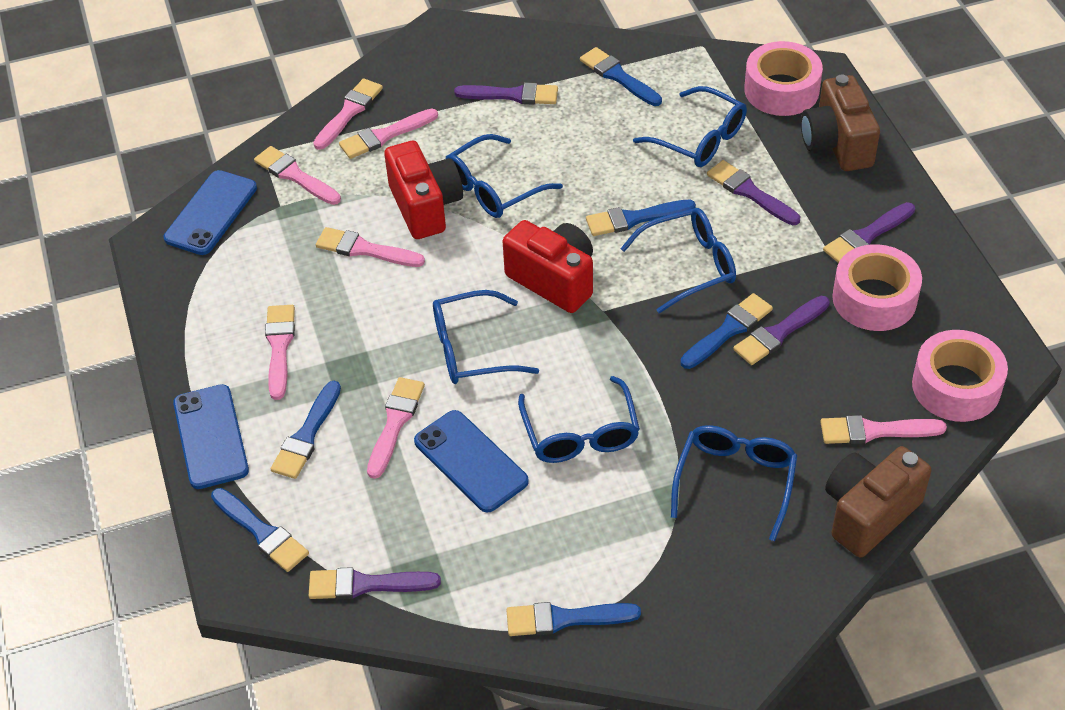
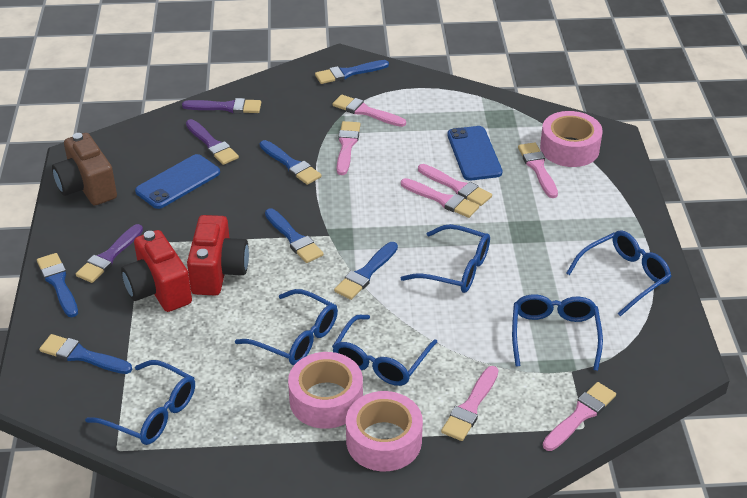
blue phone: 3 -> 2
brown camera: 2 -> 1
purple brush: 5 -> 3

